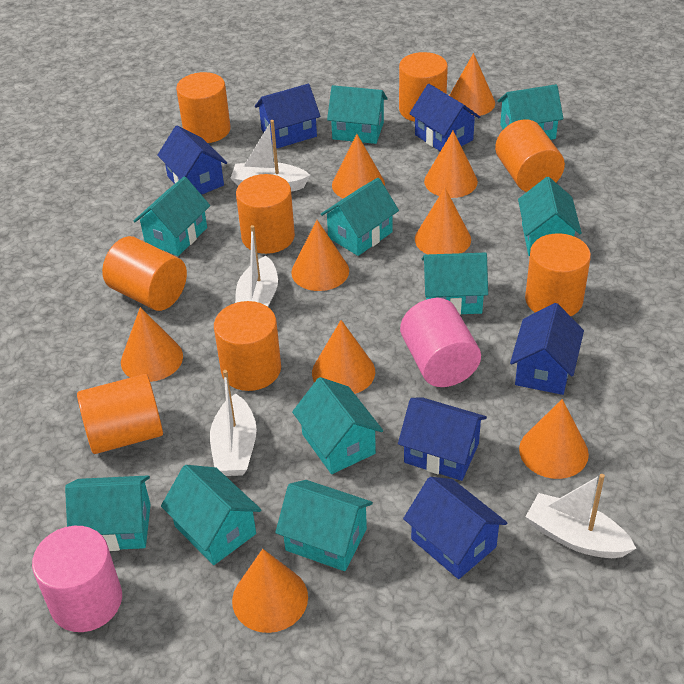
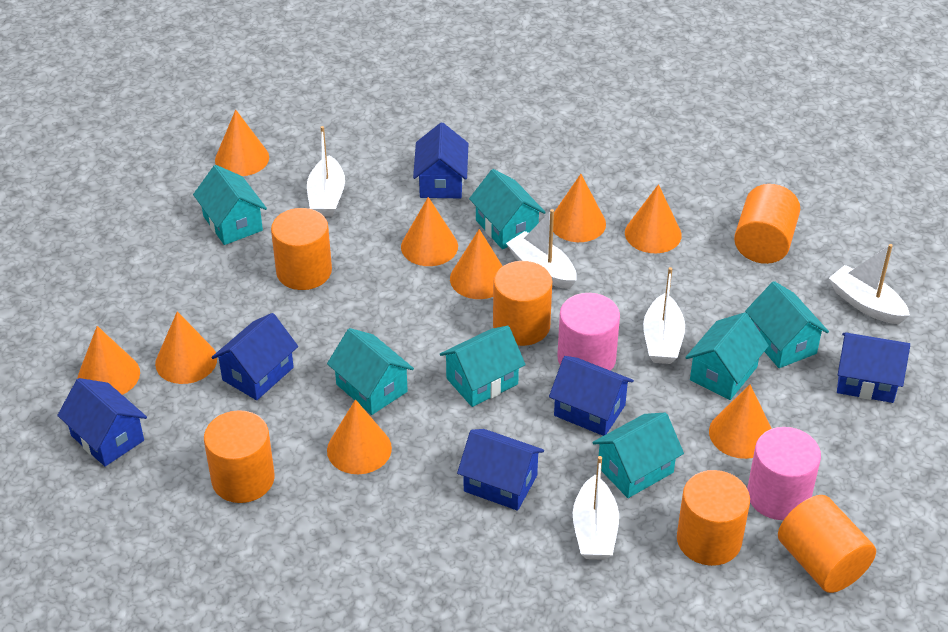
orange cylinder: 8 -> 6
turquoise house: 10 -> 7
white boat: 4 -> 5

